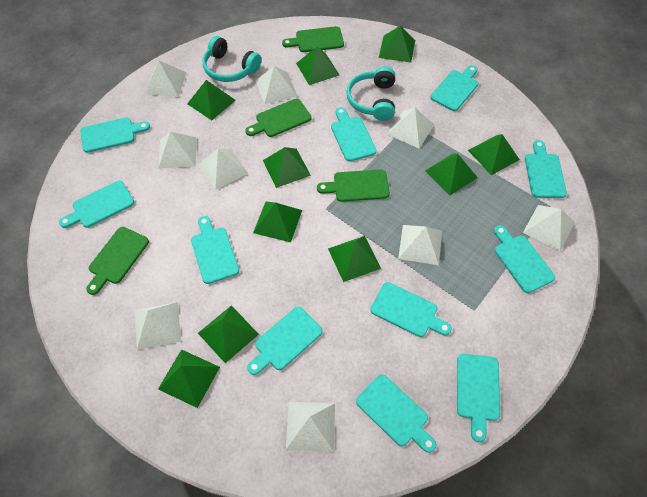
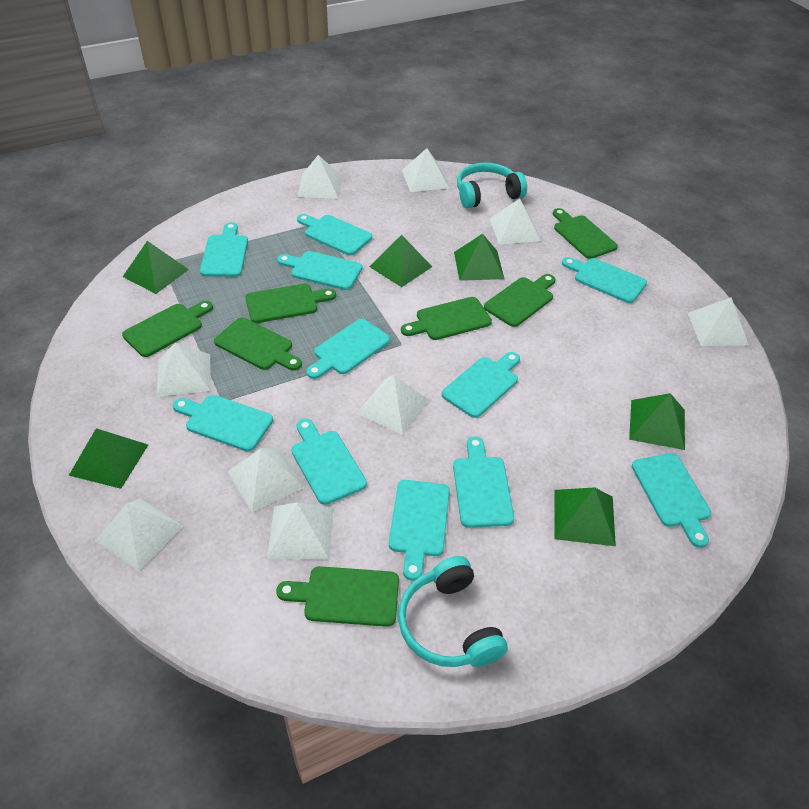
green cutting board: 4 -> 7
green pyramid: 10 -> 6

